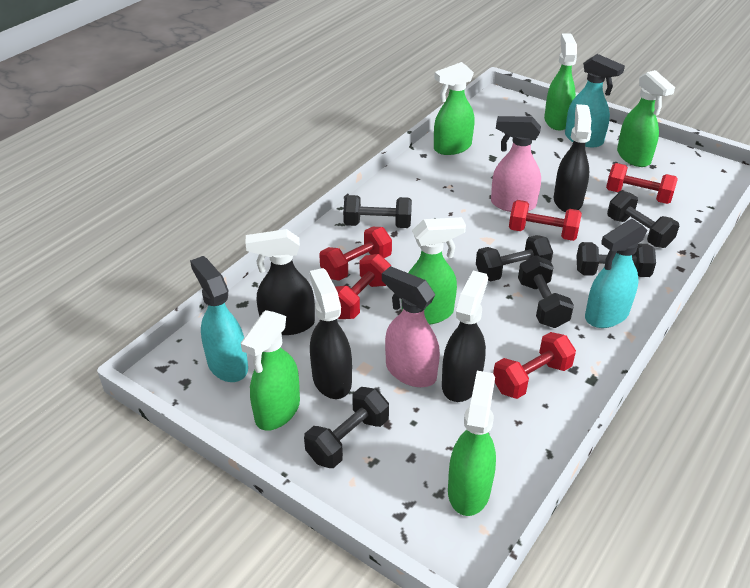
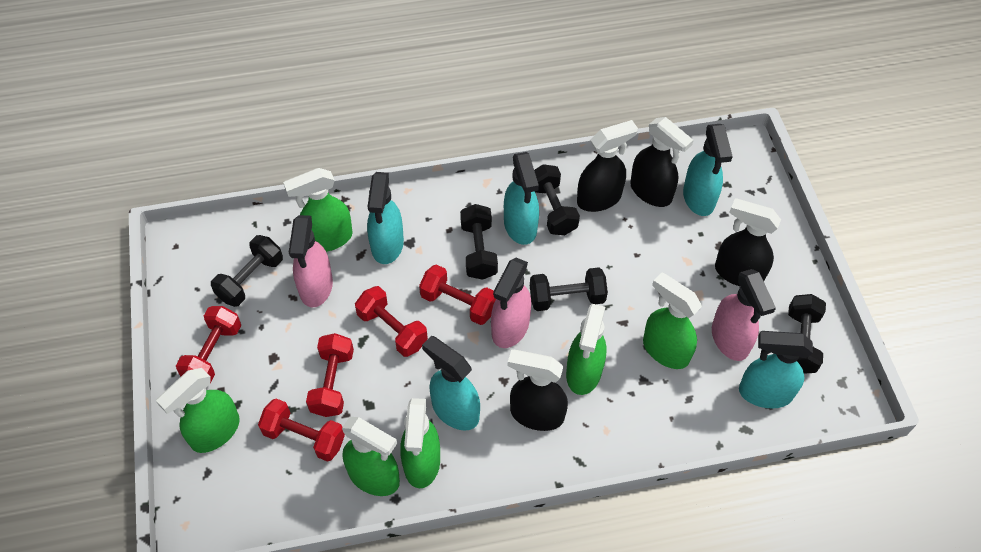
black dumbbell: 6 -> 5
pink spray bottle: 2 -> 3
turquoise spray bottle: 3 -> 5

